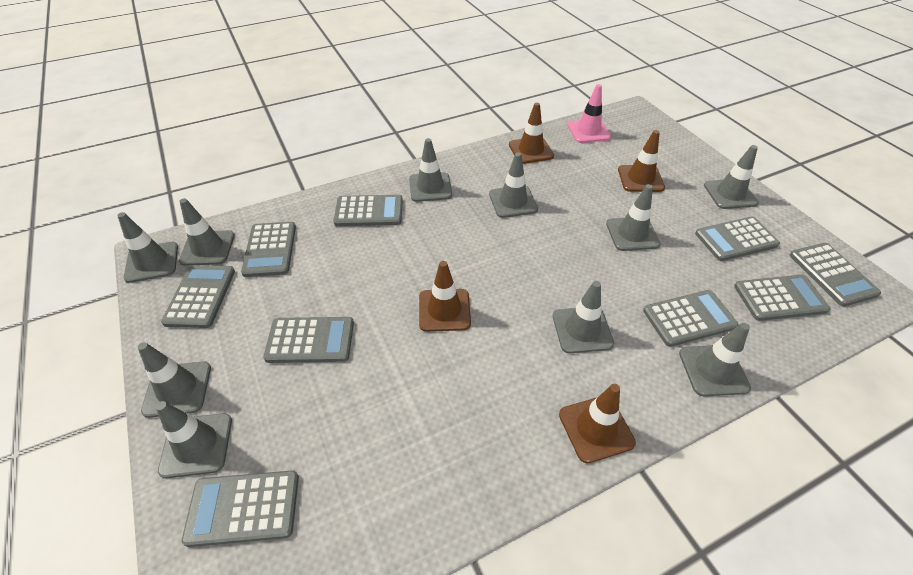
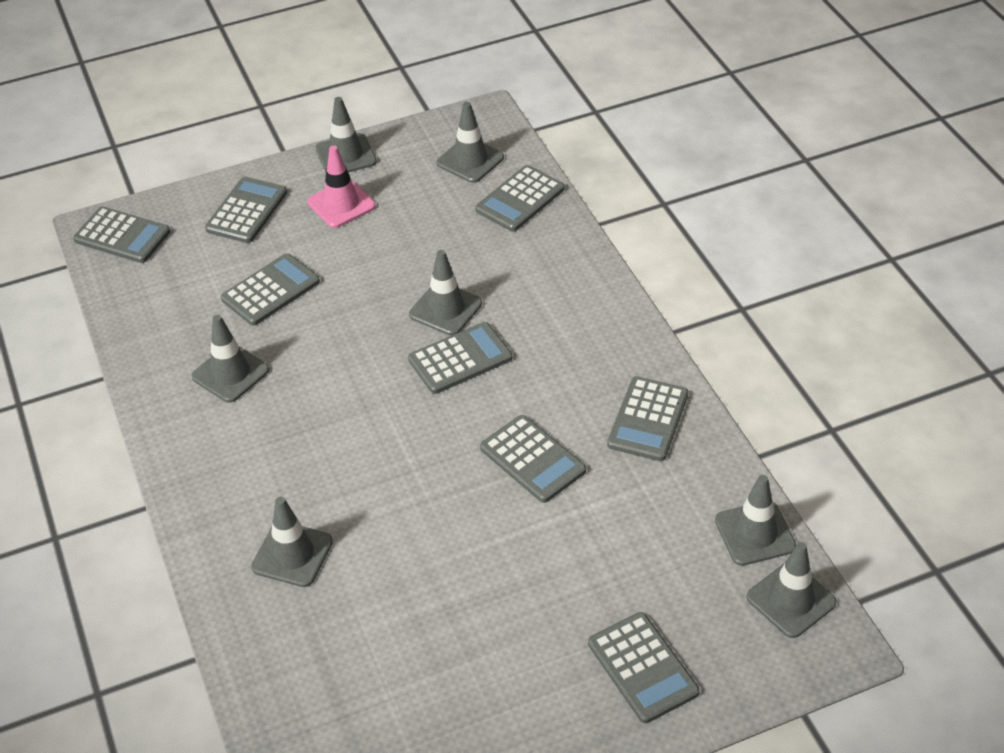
brown traffic cone: 4 -> 0
grey calculator: 9 -> 8
grey traffic cone: 10 -> 7

